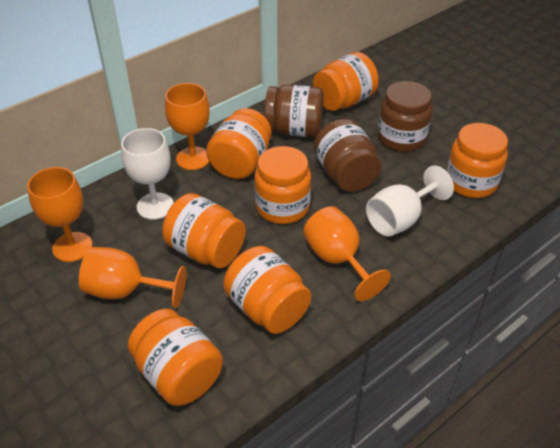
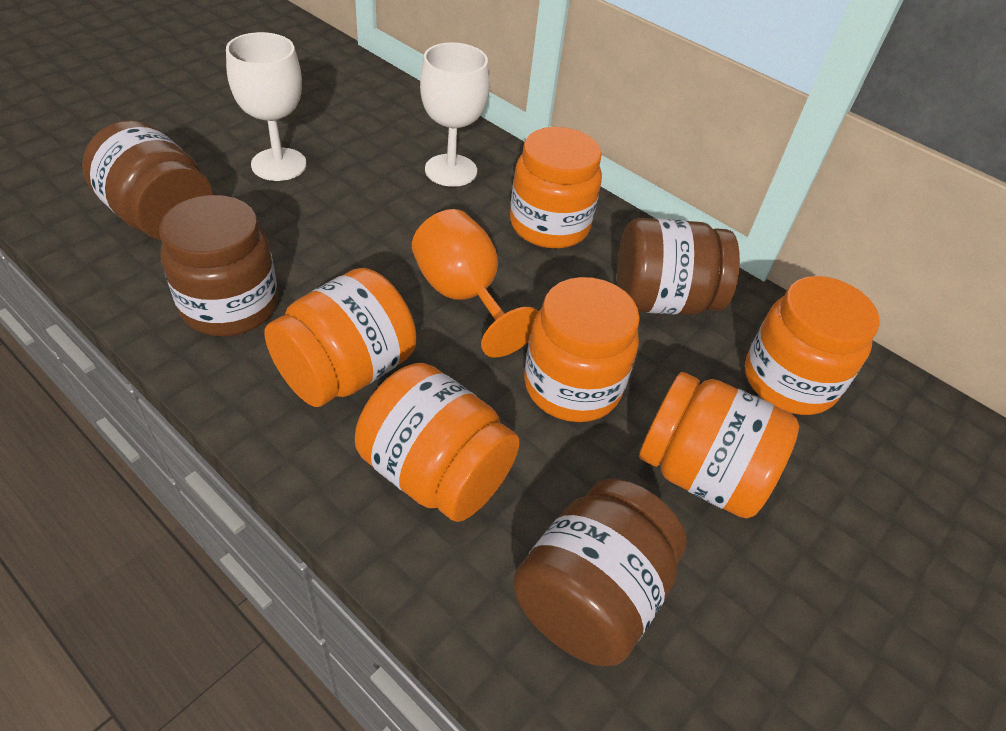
brown jar: 3 -> 4
orange goblet: 4 -> 1
orange jar: 7 -> 6

